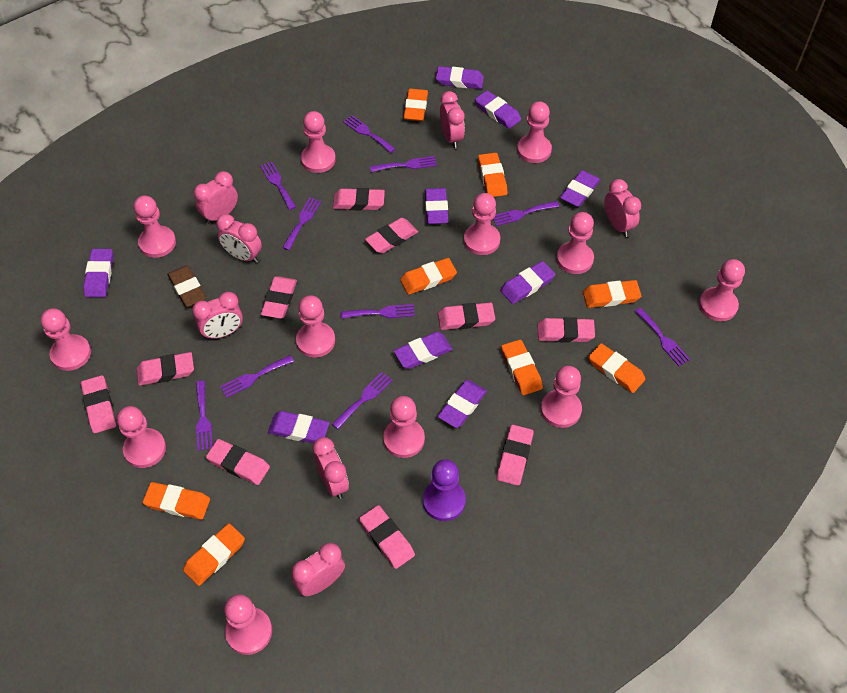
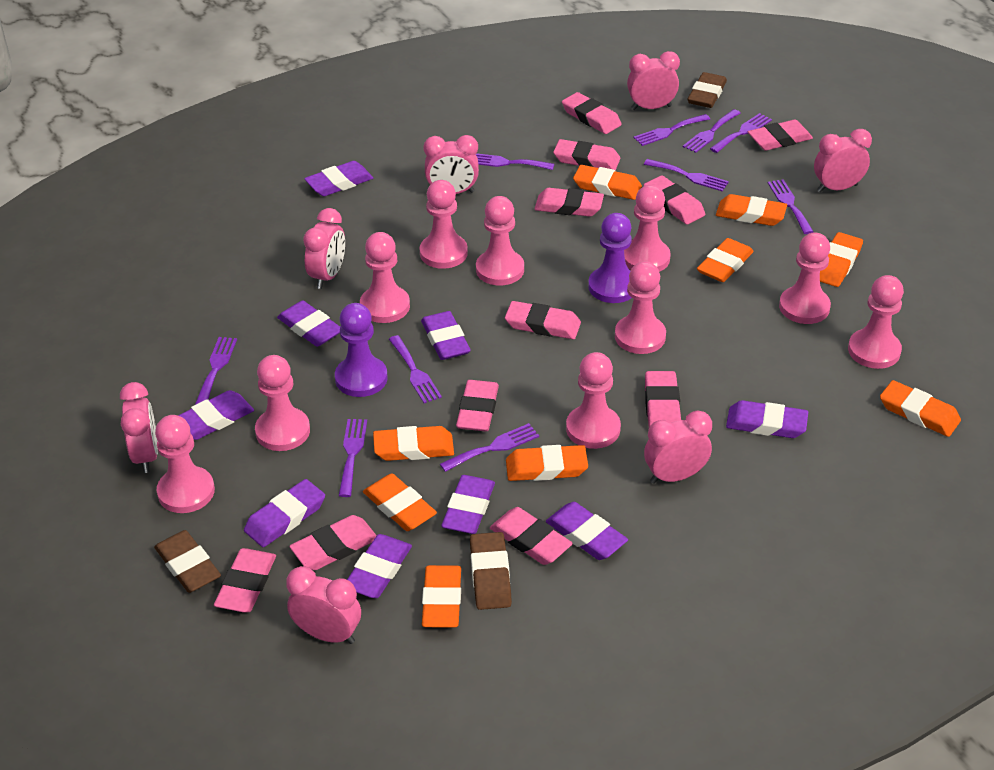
brown eraser: 1 -> 3
orange eraser: 8 -> 9
pink eraser: 10 -> 11
pink pawn: 12 -> 10
purple pawn: 1 -> 2

